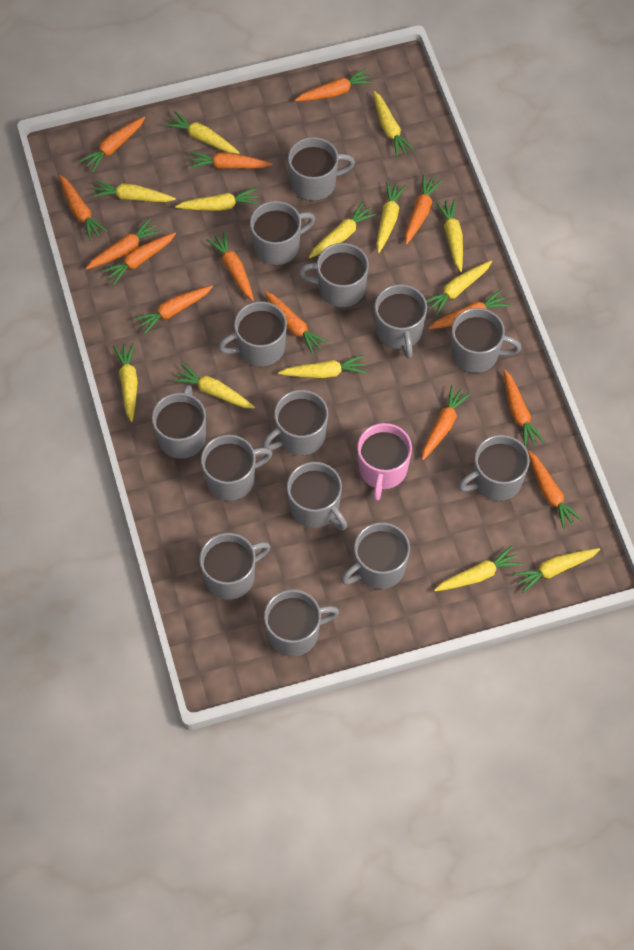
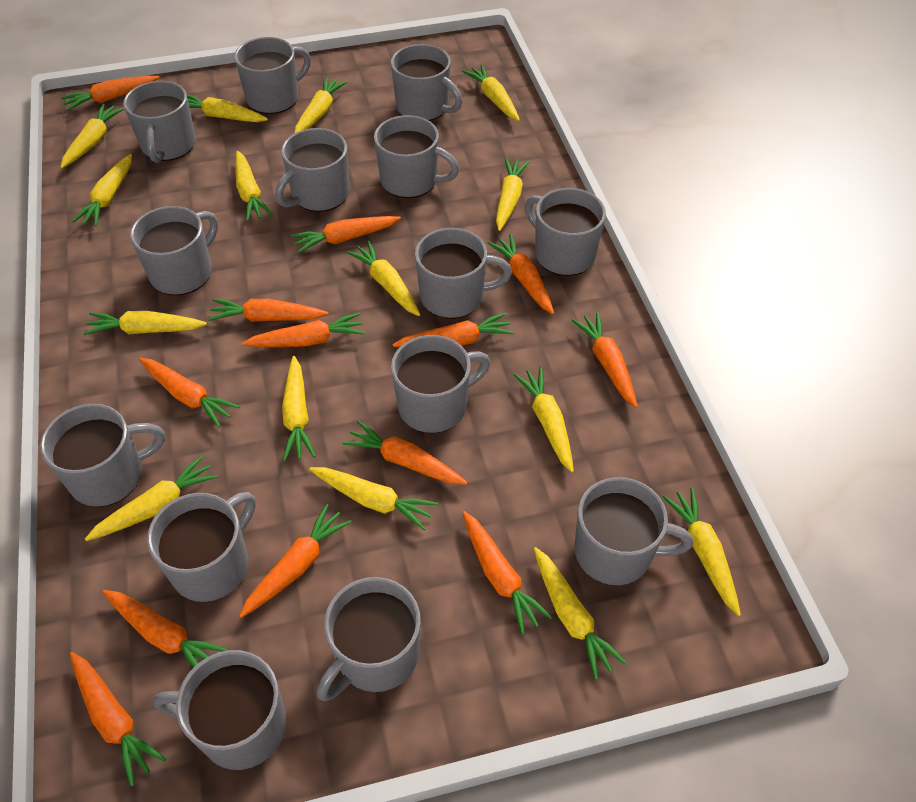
orange carrot: 14 -> 13
pink mug: 1 -> 0
yellow carrot: 13 -> 15

